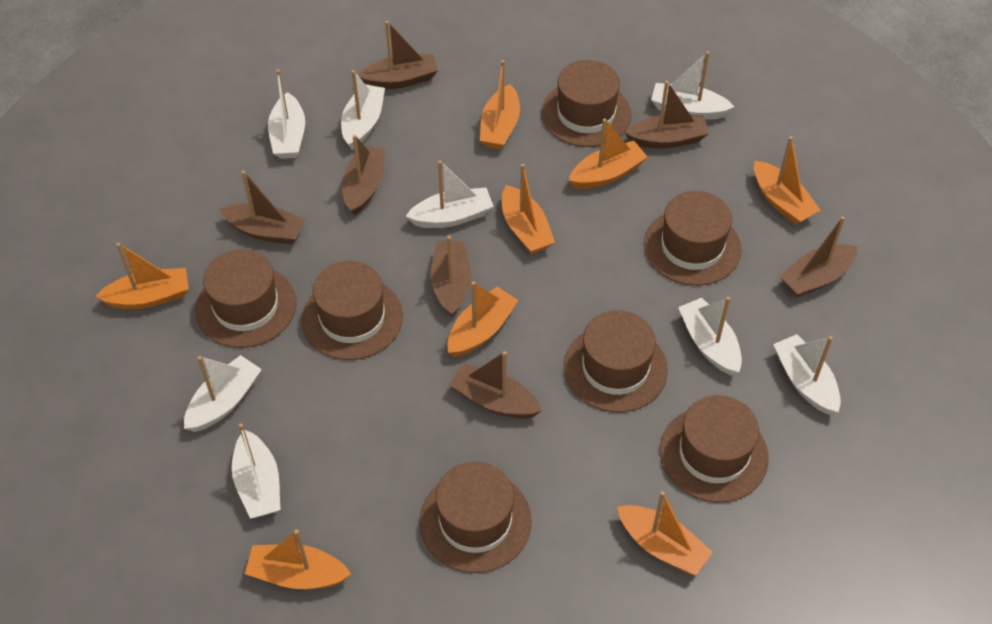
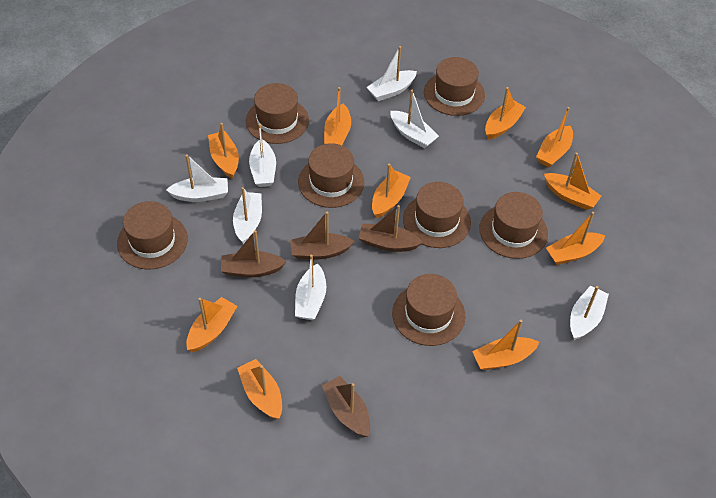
brown boat: 7 -> 4
orange boat: 8 -> 10
white boat: 8 -> 7

